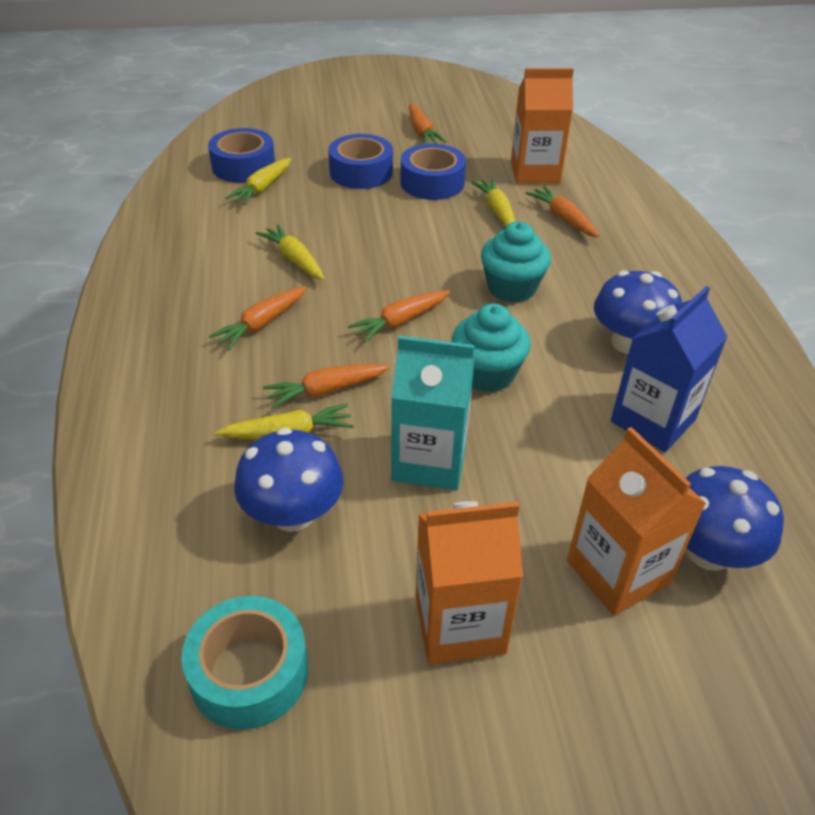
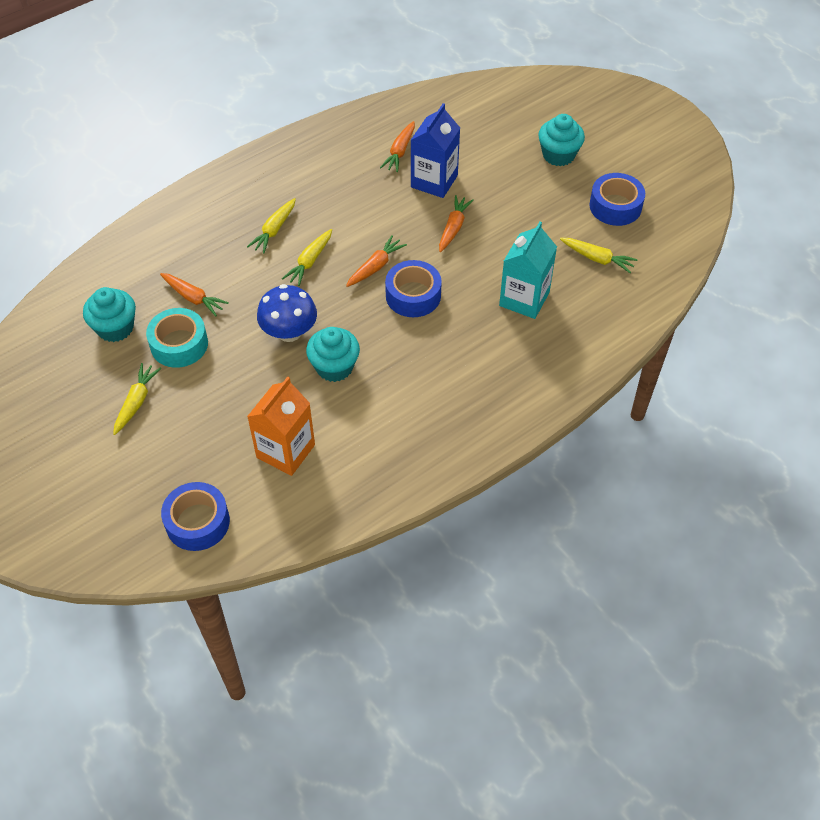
blue mushroom: 3 -> 1
orange carrot: 5 -> 4
orange carton: 3 -> 1
turquoise cupcake: 2 -> 3

